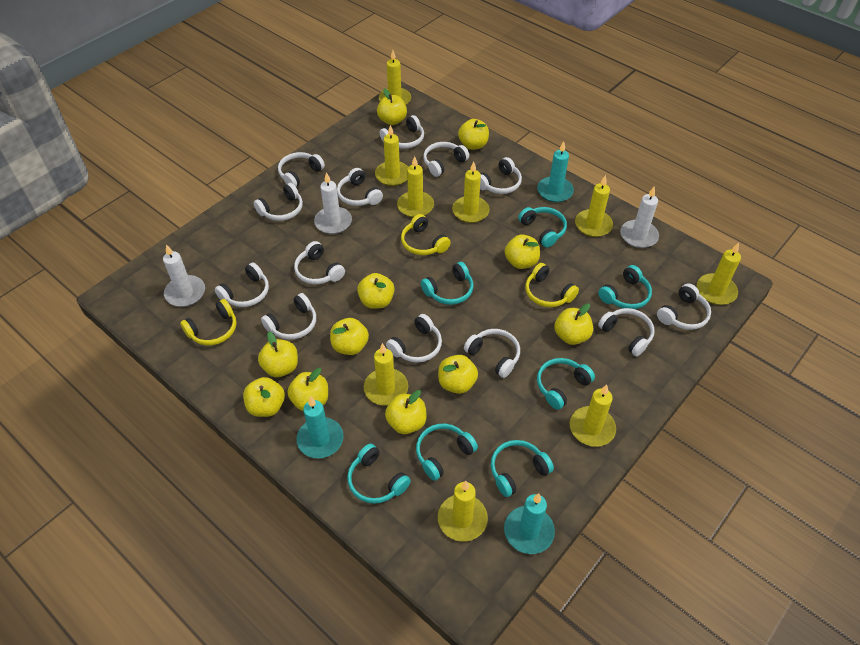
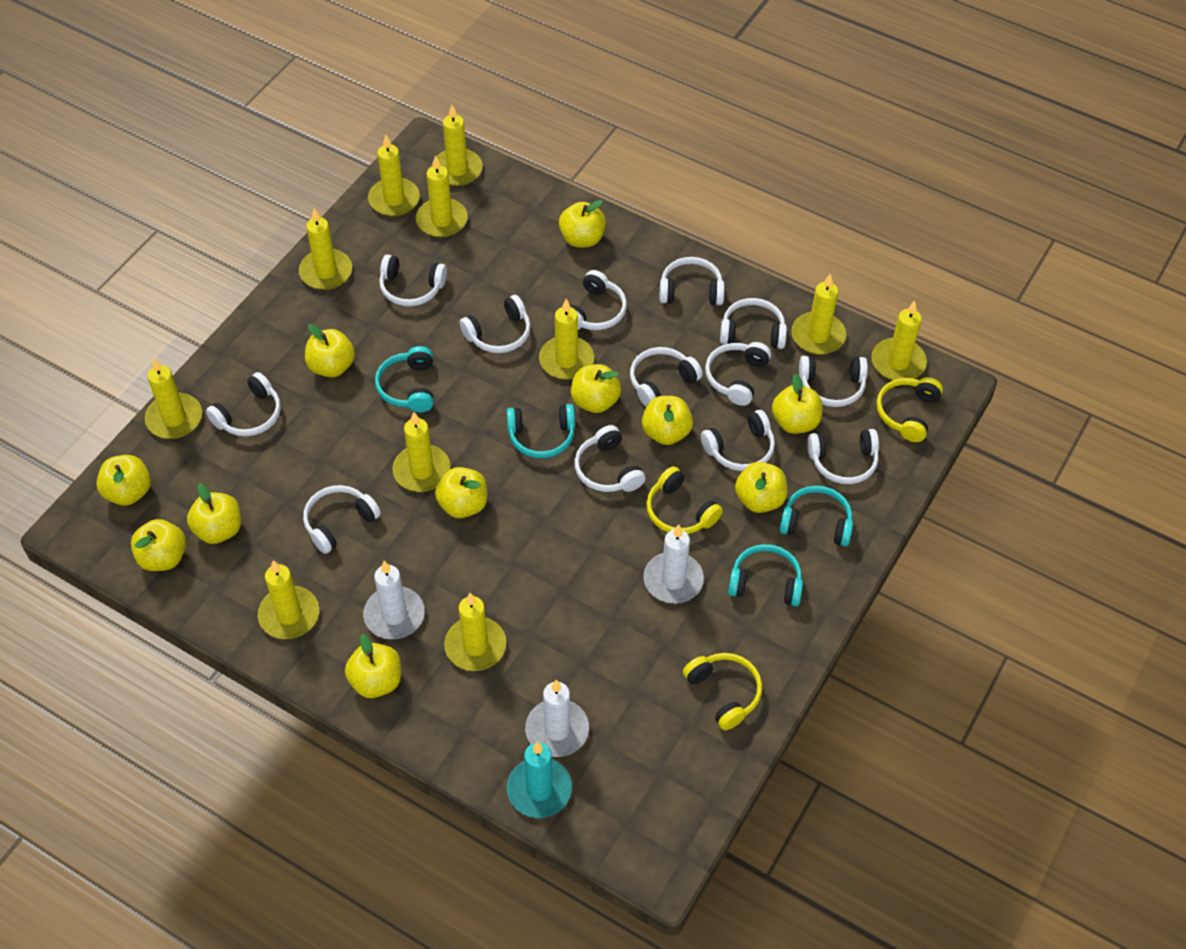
turquoise candle: 3 -> 1
turquoise headphones: 7 -> 4
yellow candle: 9 -> 11

